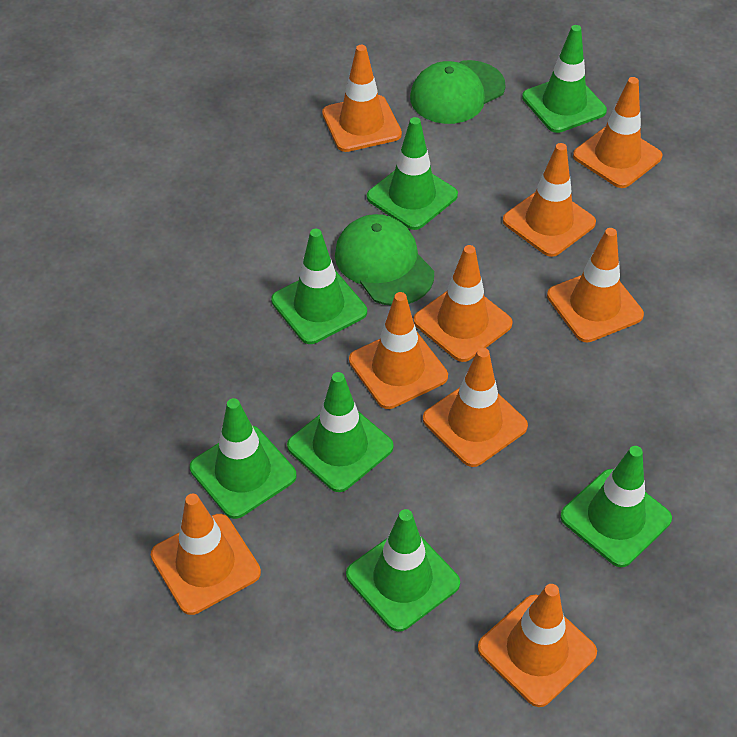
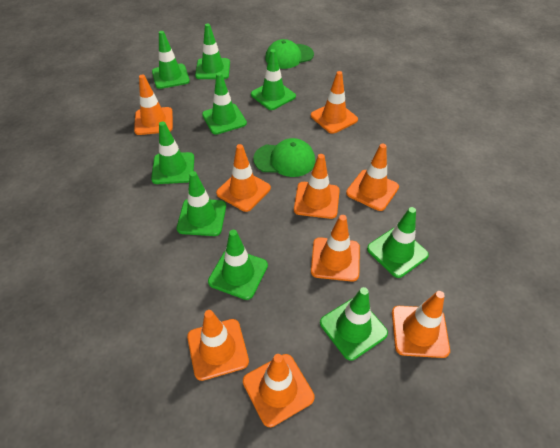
green traffic cone: 7 -> 9

